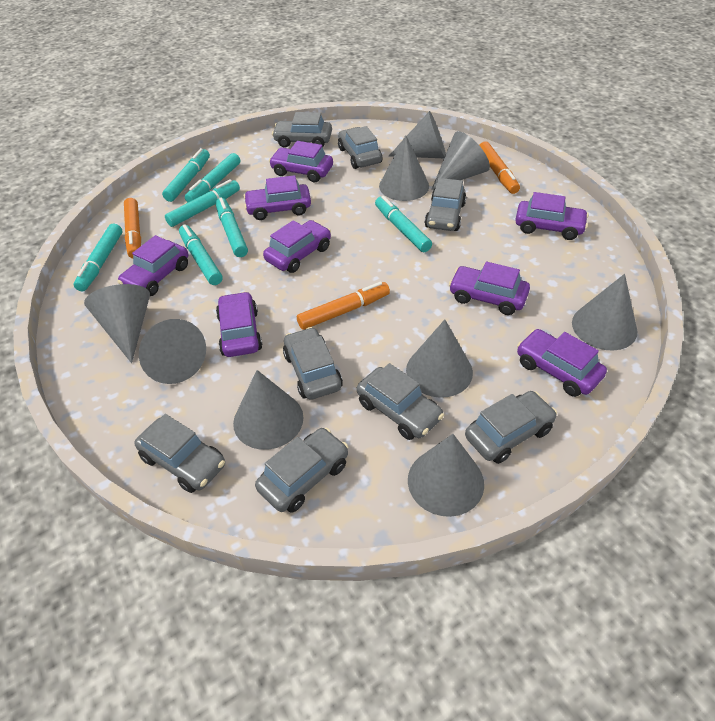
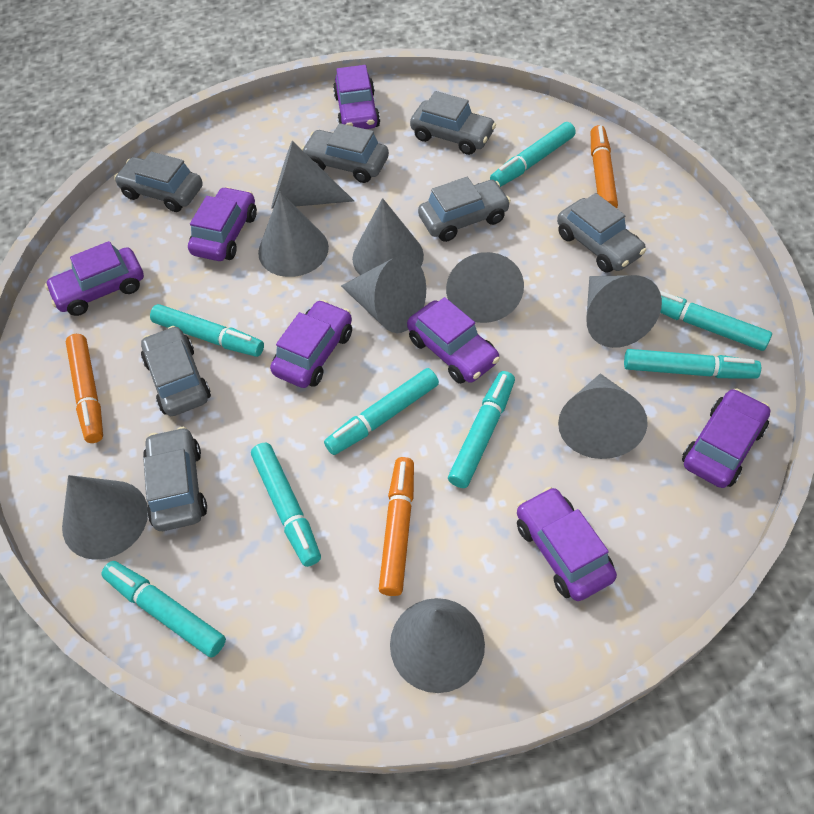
grey car: 8 -> 7
purple car: 8 -> 7
turquoise marker: 7 -> 8

